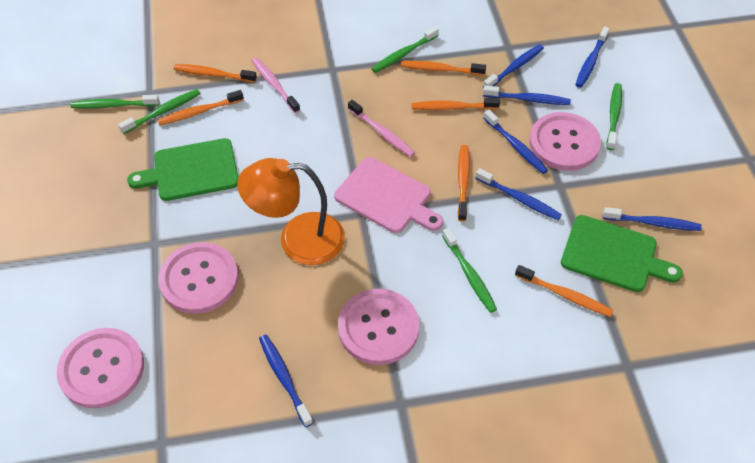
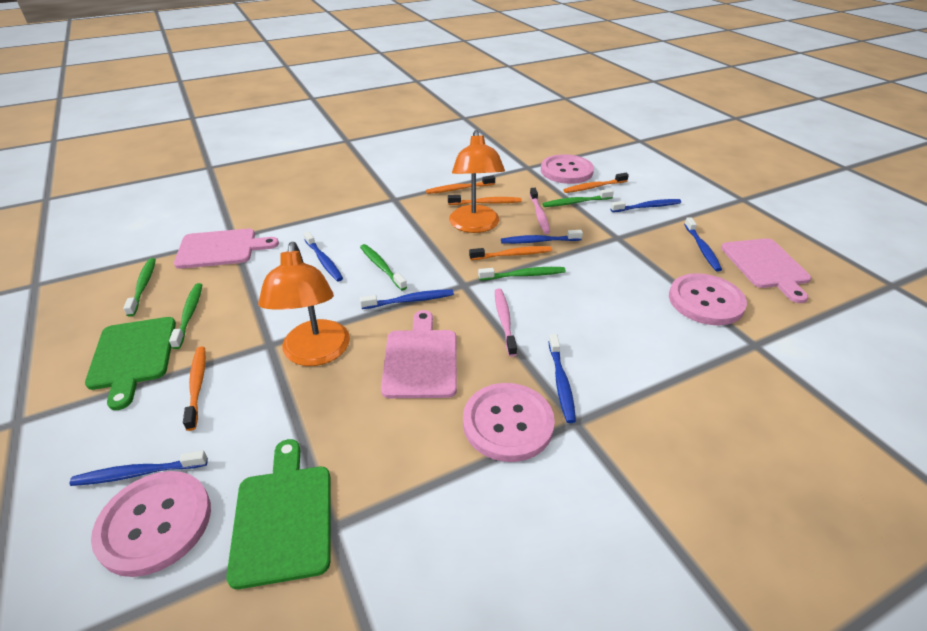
orange lamp: 1 -> 2
orange toothbrush: 6 -> 5
pink cutting board: 1 -> 3

